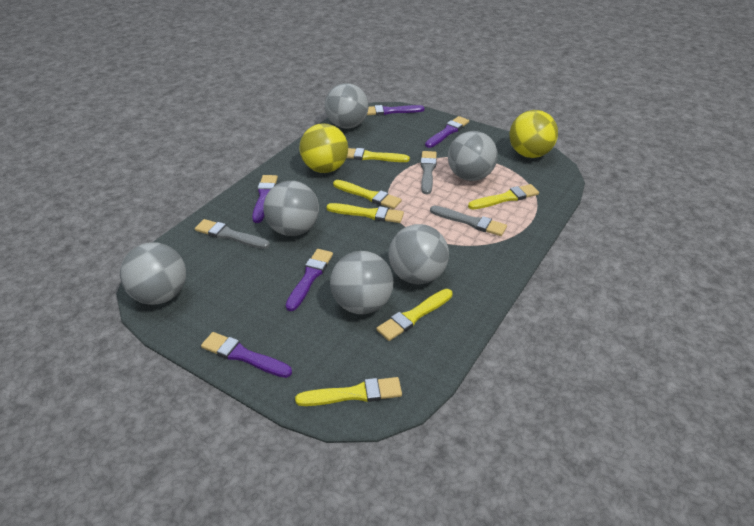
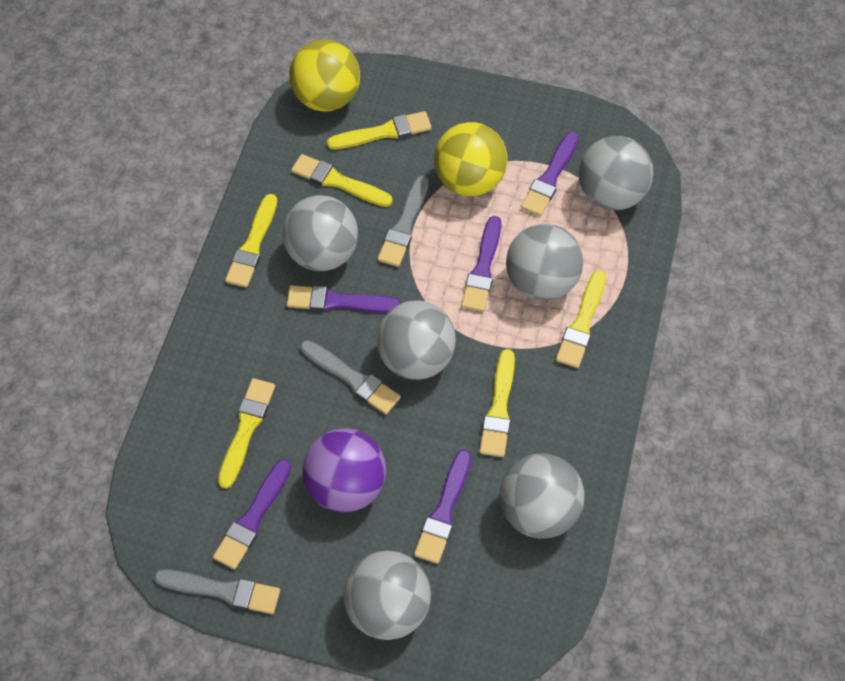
purple ball: 0 -> 1

